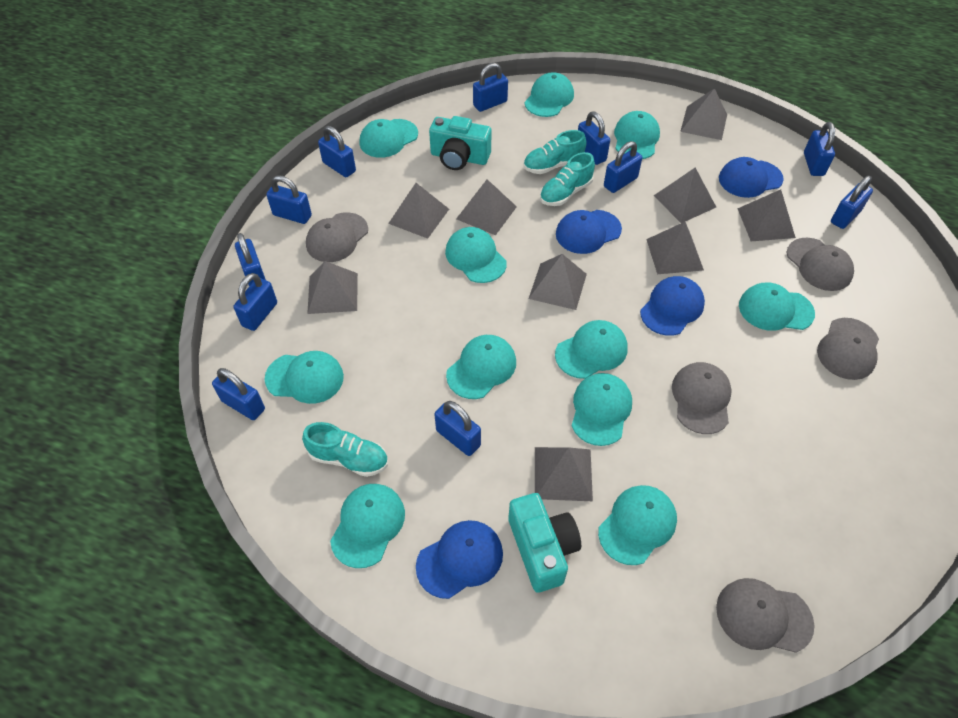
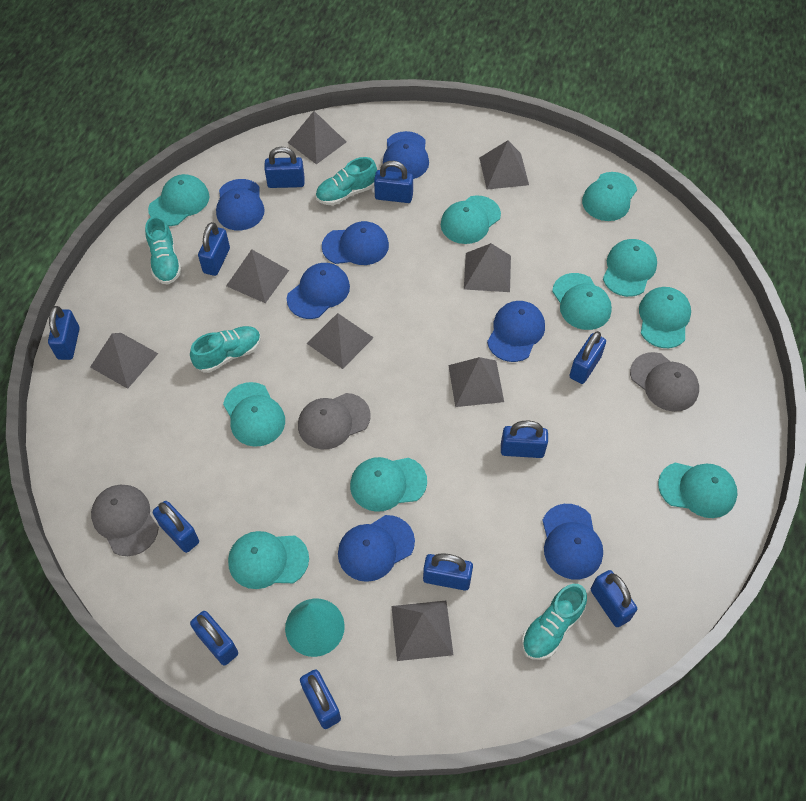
blue cap: 4 -> 7
grey cap: 5 -> 3
grey pyramid: 9 -> 8
turquoise camera: 2 -> 0
turquoise cap: 11 -> 10
turquoise cone: 0 -> 1
turquoise shoe: 3 -> 4

